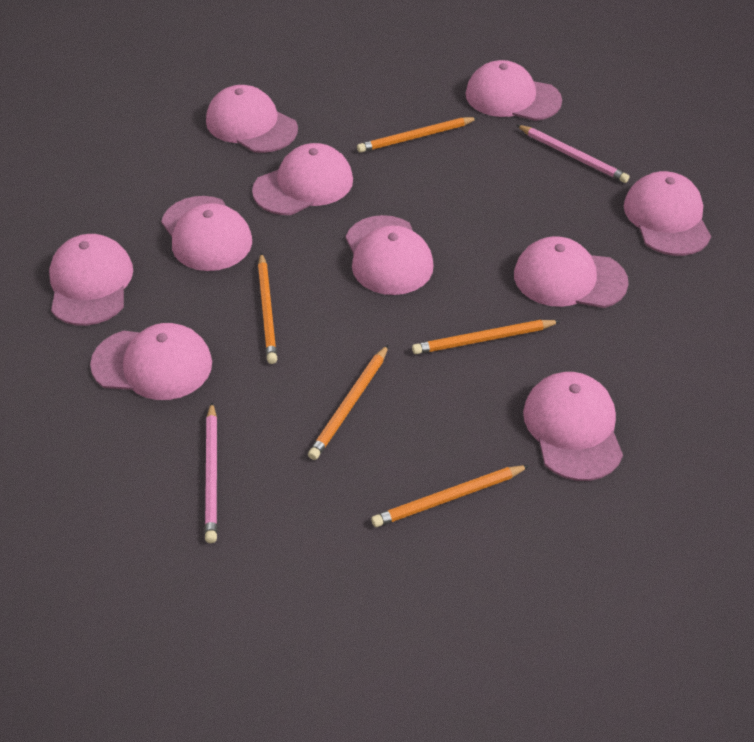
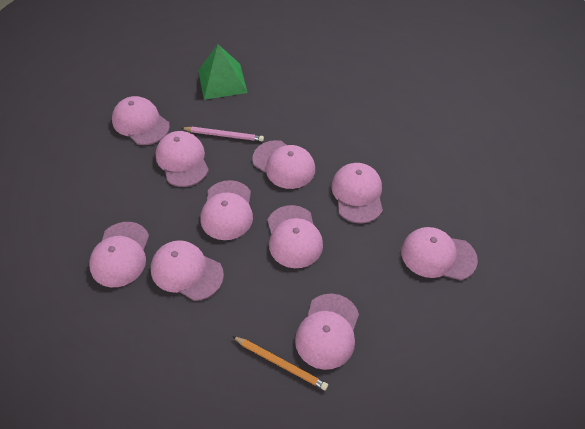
green pyramid: 0 -> 1
orange pencil: 5 -> 1
pink pencil: 2 -> 1

